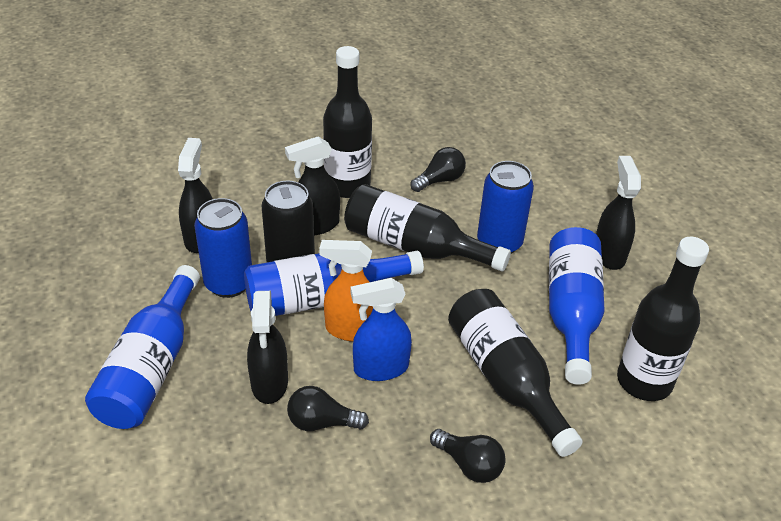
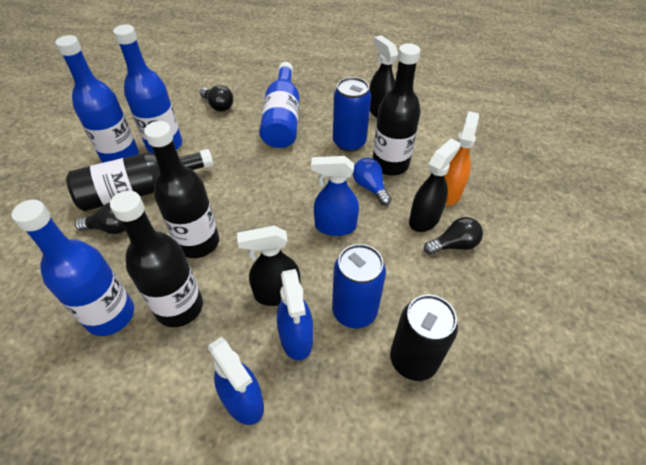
black spray bottle: 4 -> 3
blue bottle: 3 -> 4
blue light bulb: 0 -> 1
blue spray bottle: 1 -> 3

